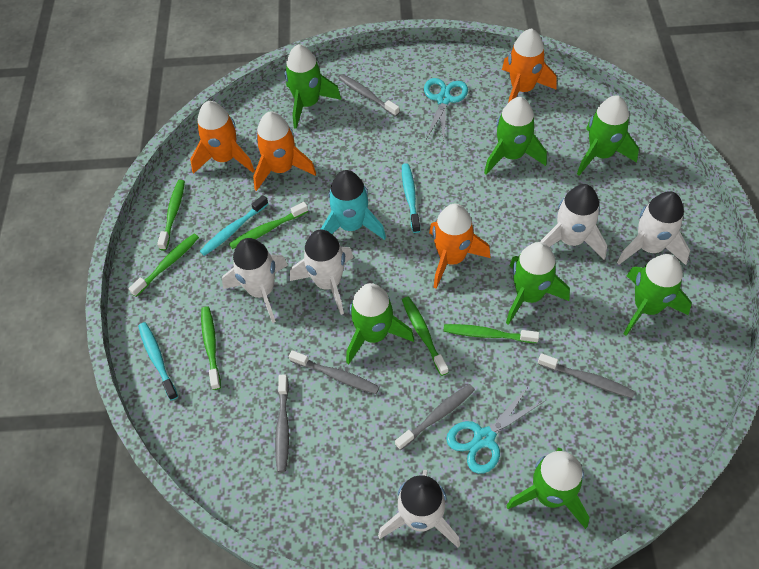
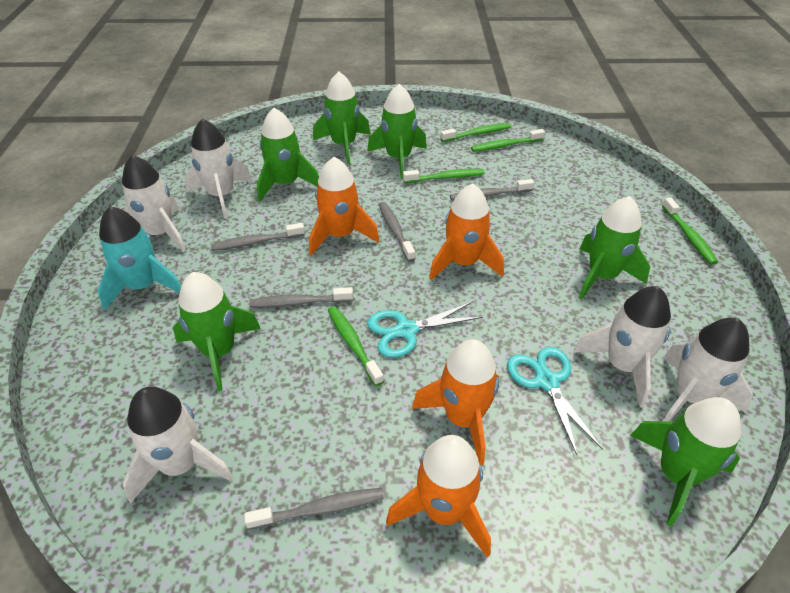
green rocket: 7 -> 6
green toothbrush: 6 -> 5
turquoise toothbrush: 3 -> 0

